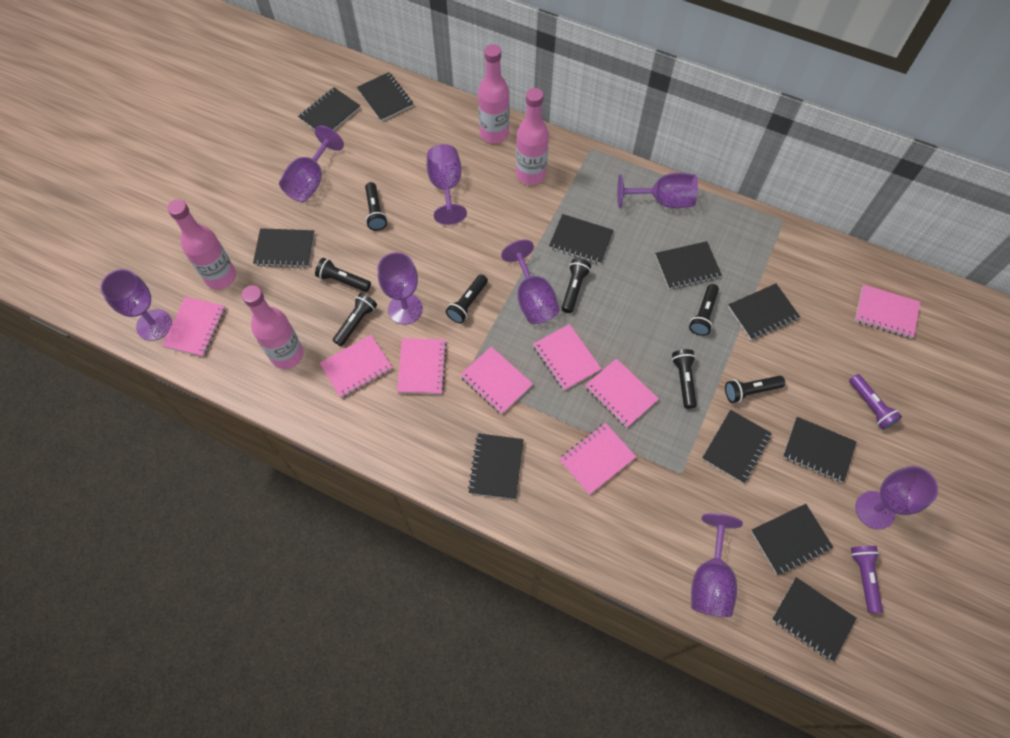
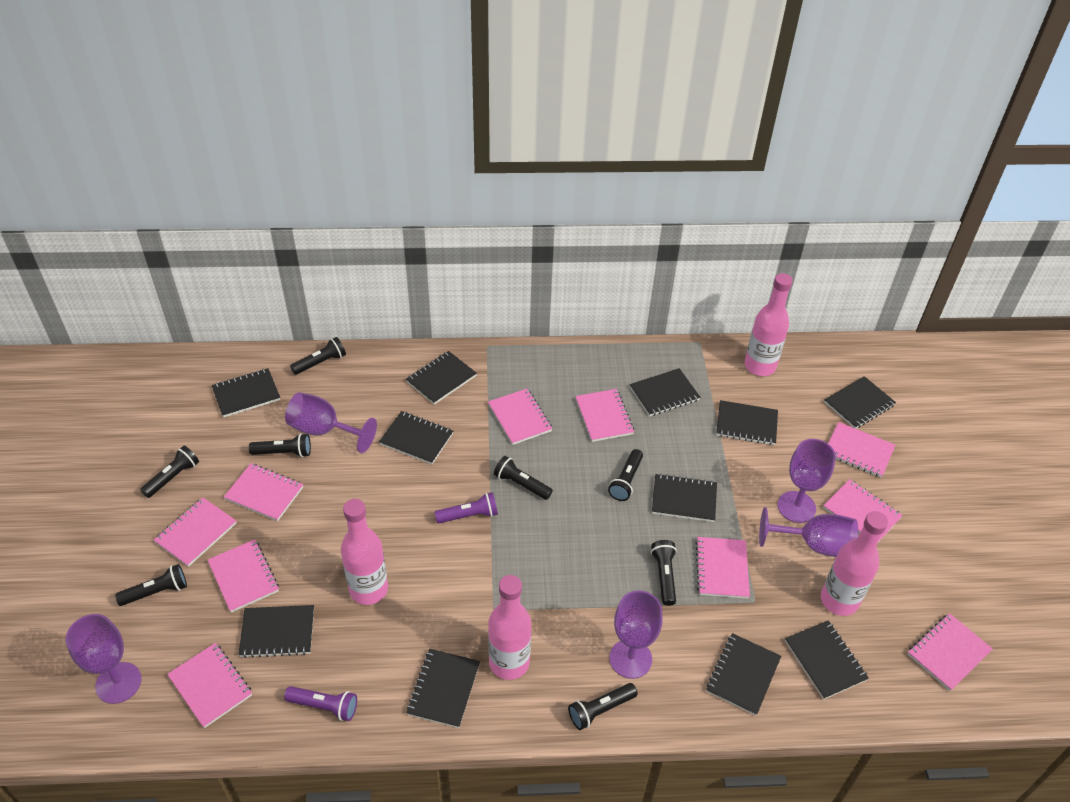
pink notebook: 8 -> 10
purple goblet: 8 -> 5

